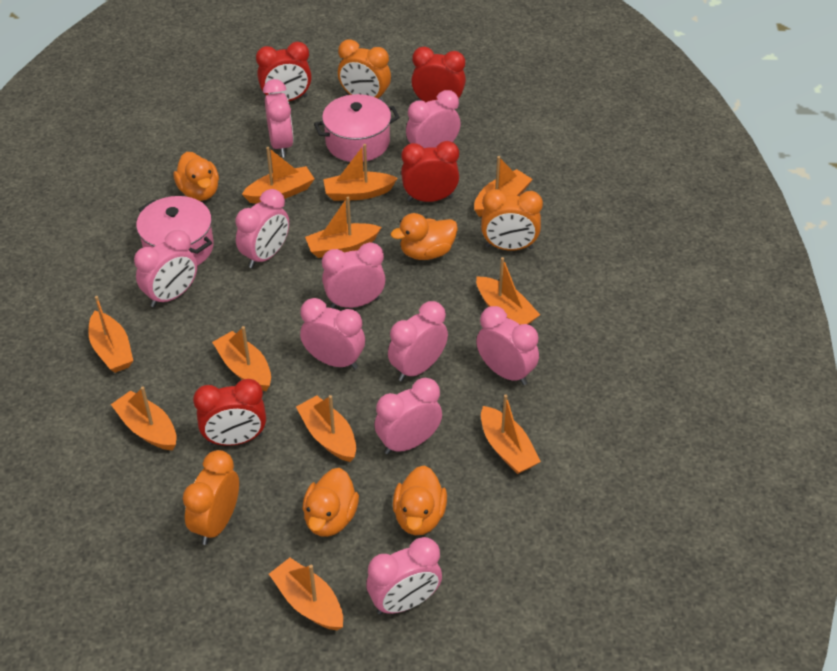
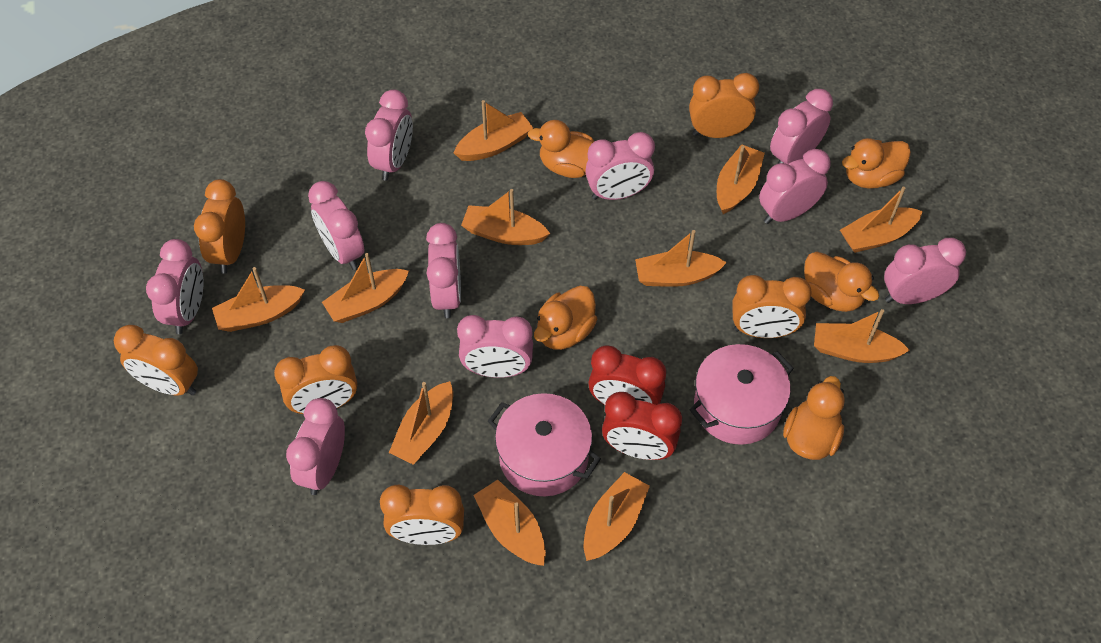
orange clock: 3 -> 6
orange duck: 4 -> 5
red clock: 4 -> 2

